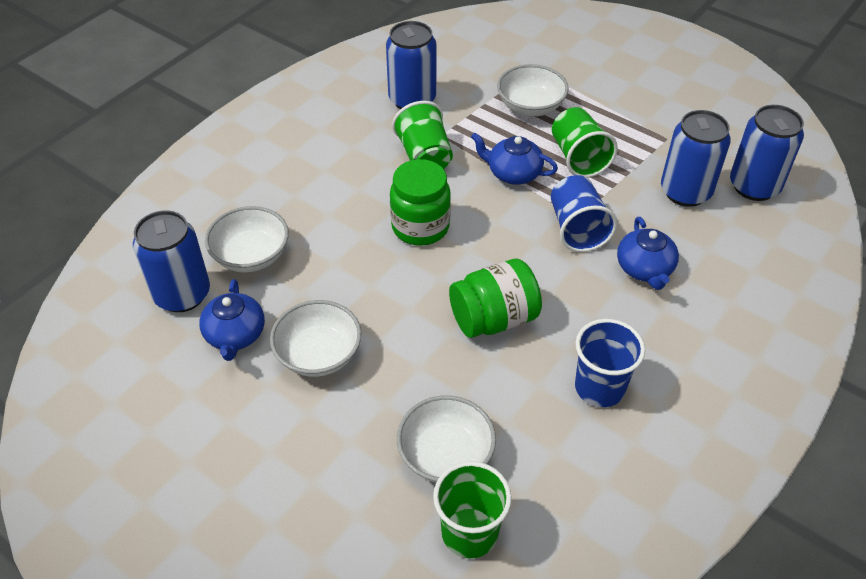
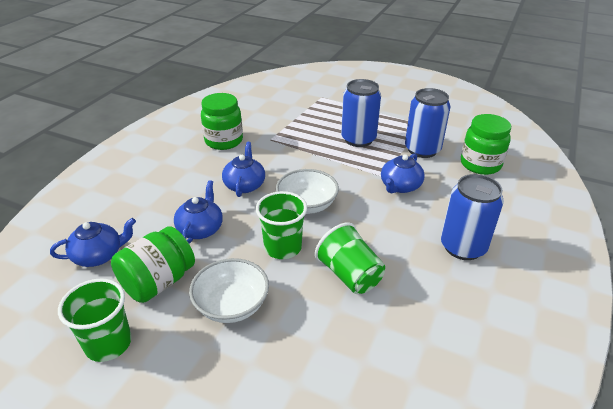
blue can: 4 -> 3
blue cup: 2 -> 0
blue teapot: 3 -> 4
green jar: 2 -> 3
white bowl: 4 -> 2

